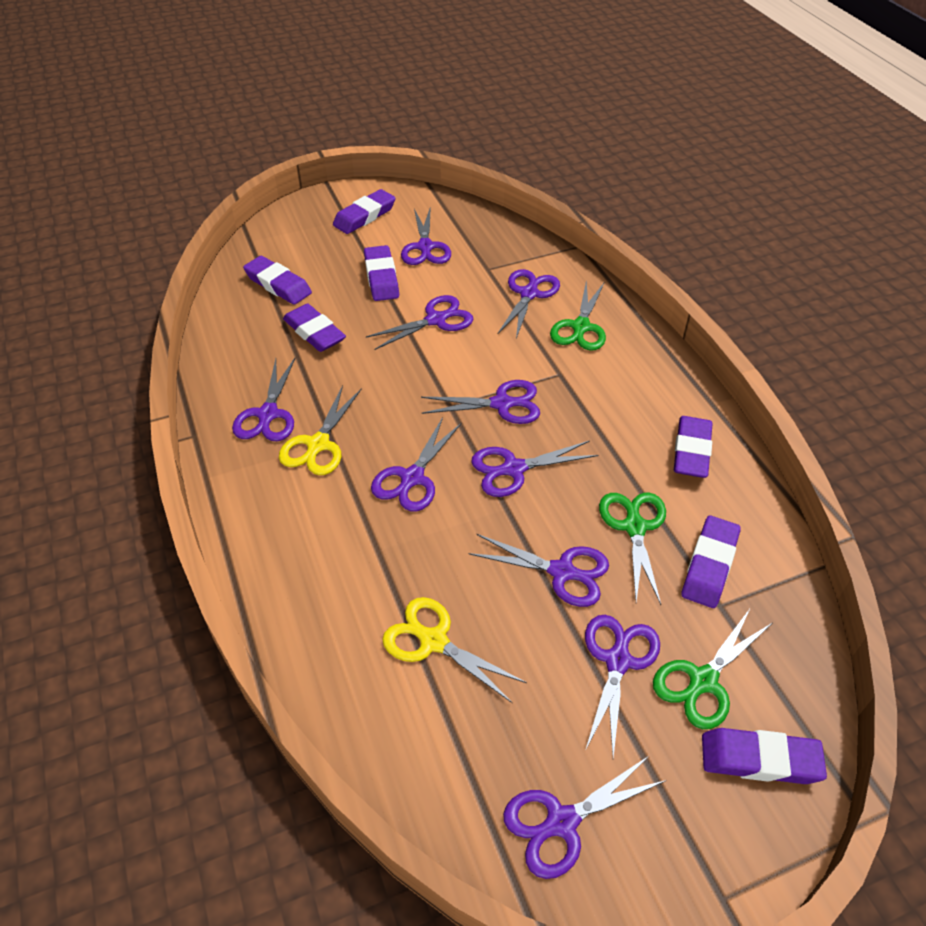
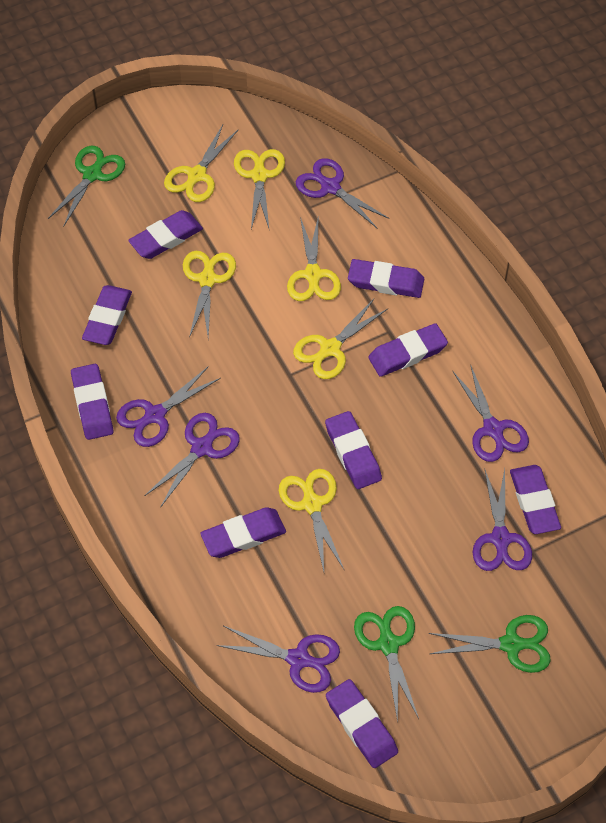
purple eraser: 7 -> 9
purple scissors: 10 -> 6
yellow scissors: 2 -> 6

